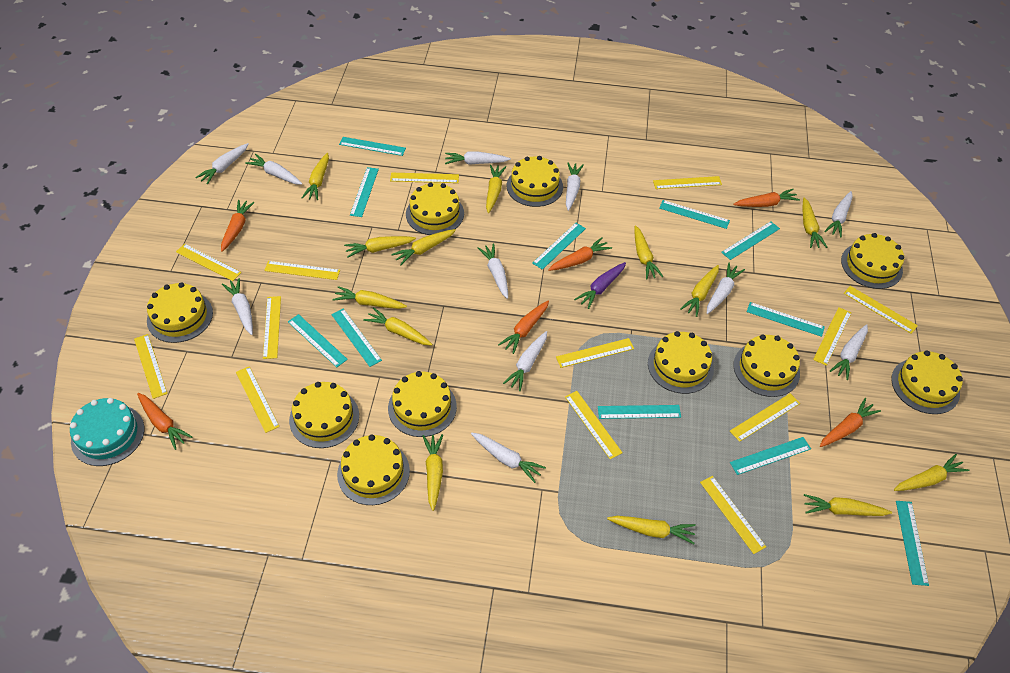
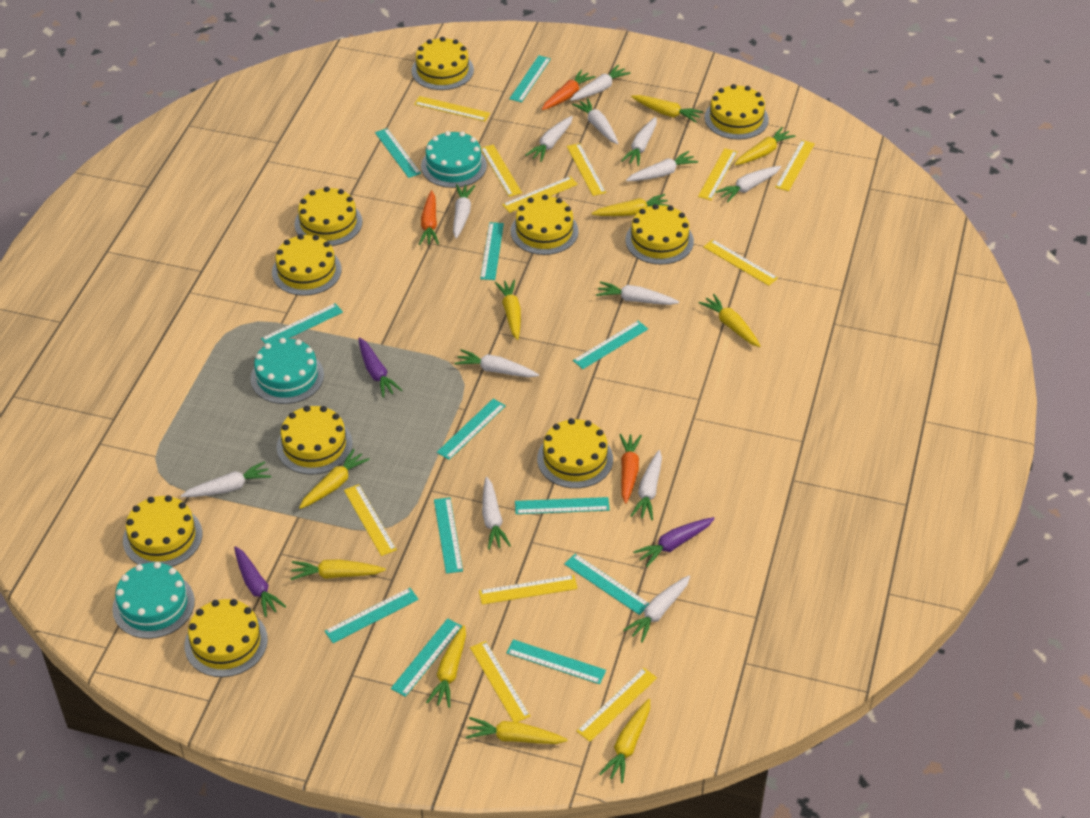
orange carrot: 6 -> 3
purple carrot: 1 -> 3
turquoise cake: 1 -> 3
turquoise ruler: 11 -> 12
white carrot: 11 -> 13
yellow carrot: 13 -> 10
yellow ruler: 13 -> 11

